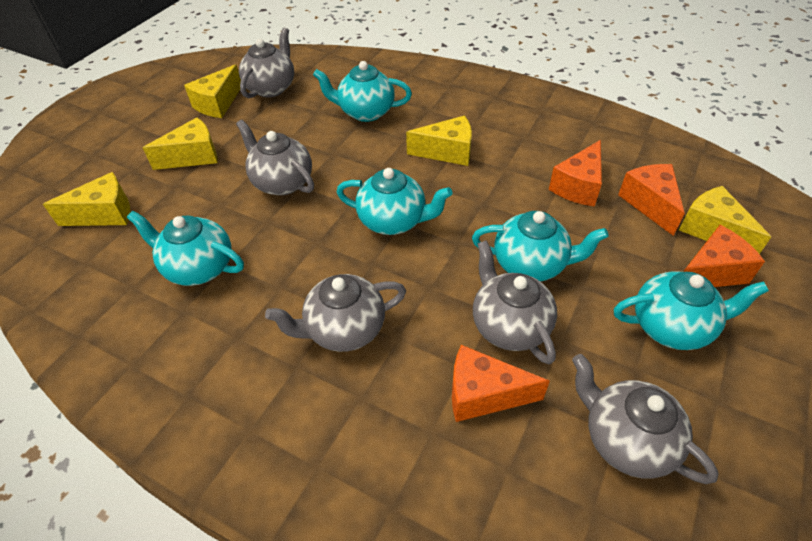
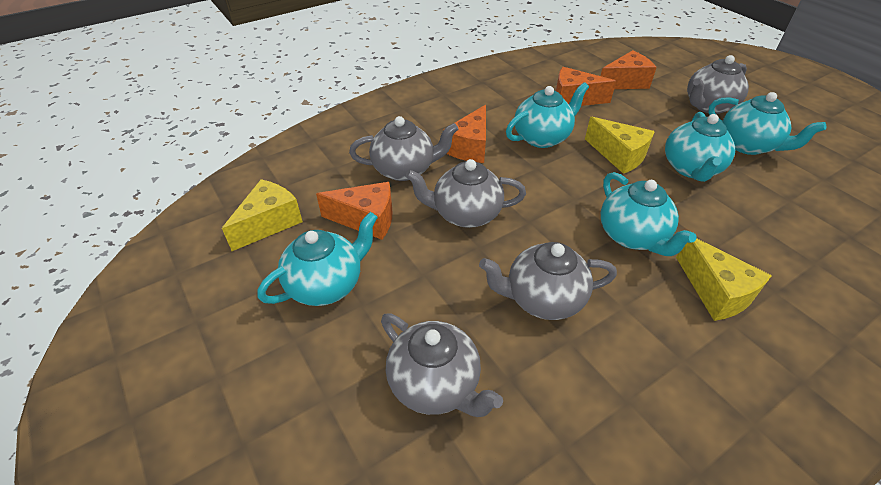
yellow cheese: 5 -> 3

